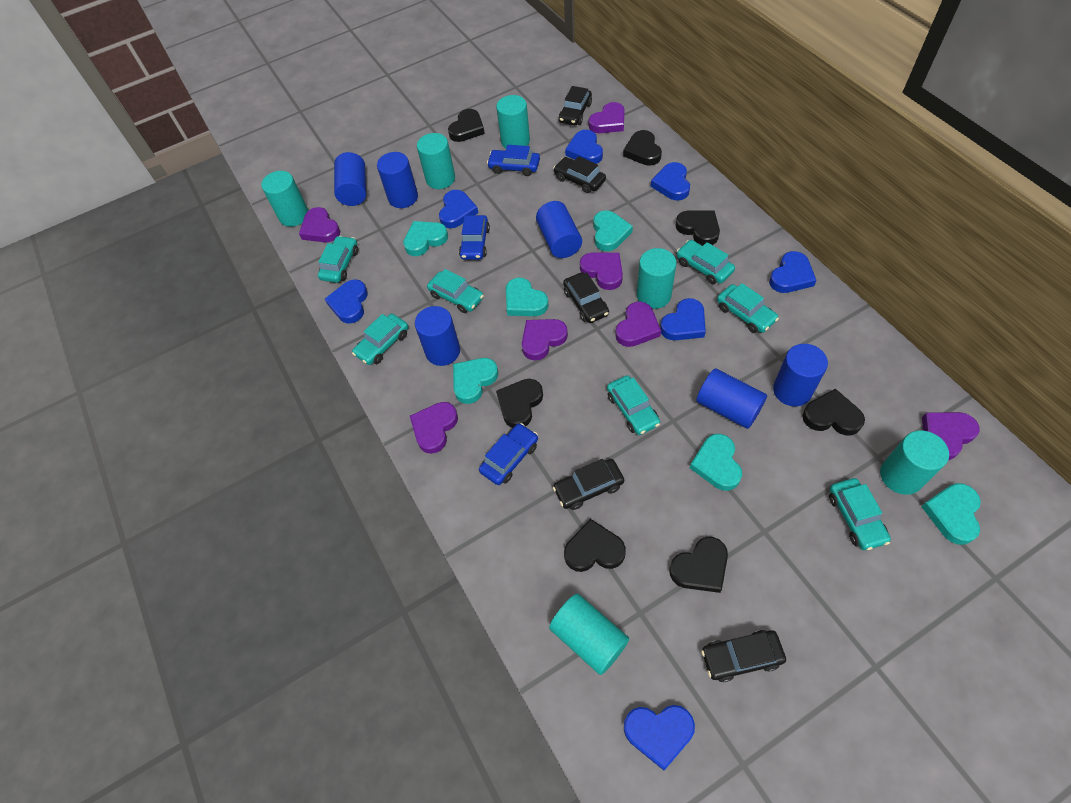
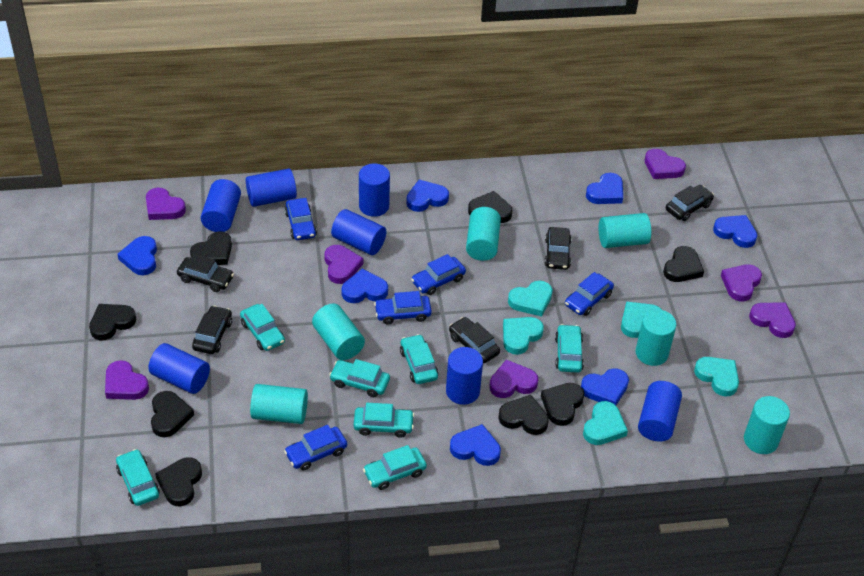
black heart: 7 -> 8
blue car: 3 -> 5
blue cylinder: 6 -> 7
turquoise heart: 6 -> 5

